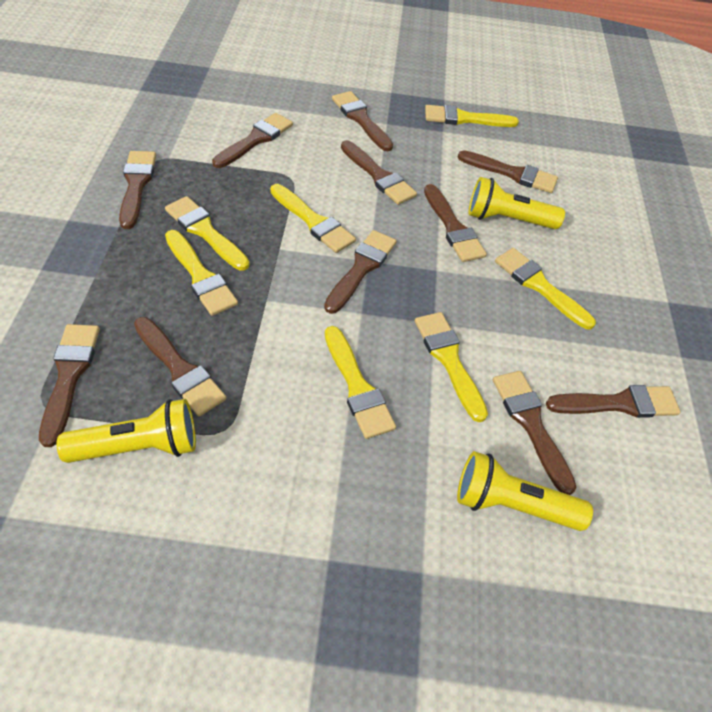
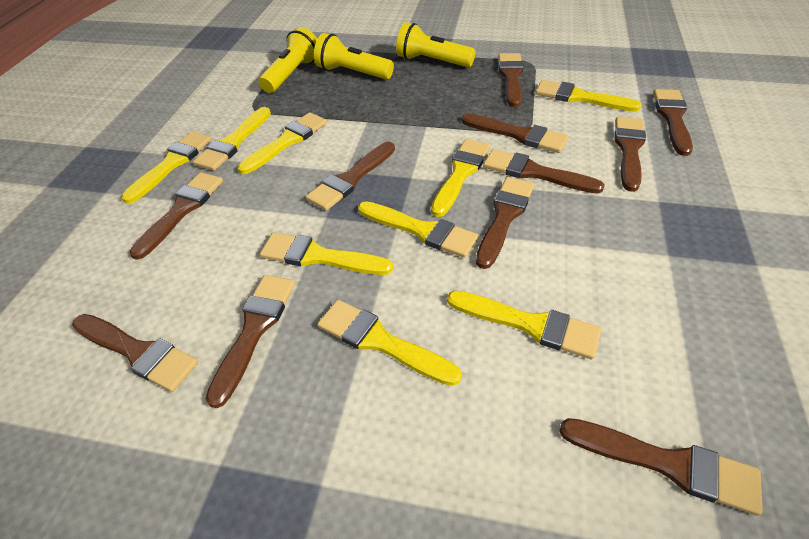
yellow brush: 7 -> 9

